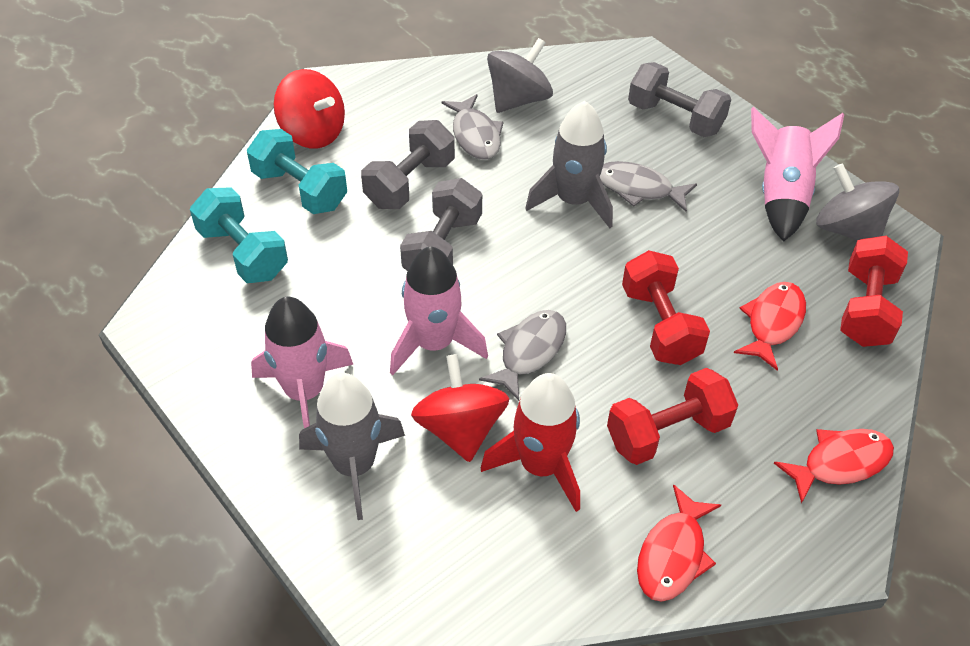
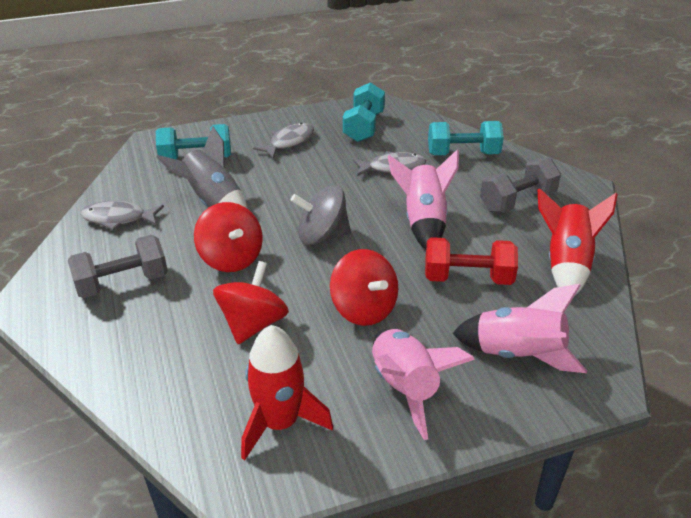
grey dumbbell: 3 -> 2
grey rocket: 2 -> 1
grey spinning top: 2 -> 1
red dumbbell: 3 -> 1
red fish: 3 -> 0
red rocket: 1 -> 2
red spinning top: 2 -> 3
turquoise dumbbell: 2 -> 3

